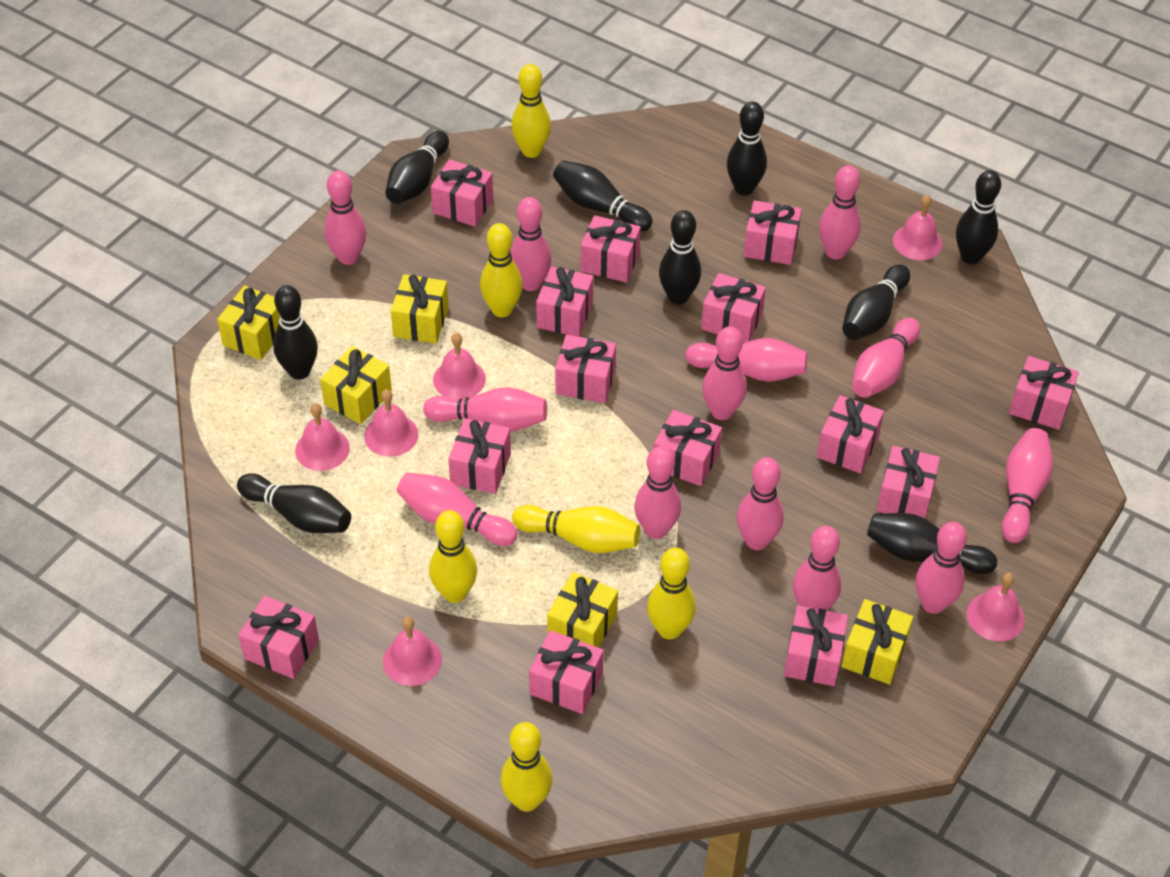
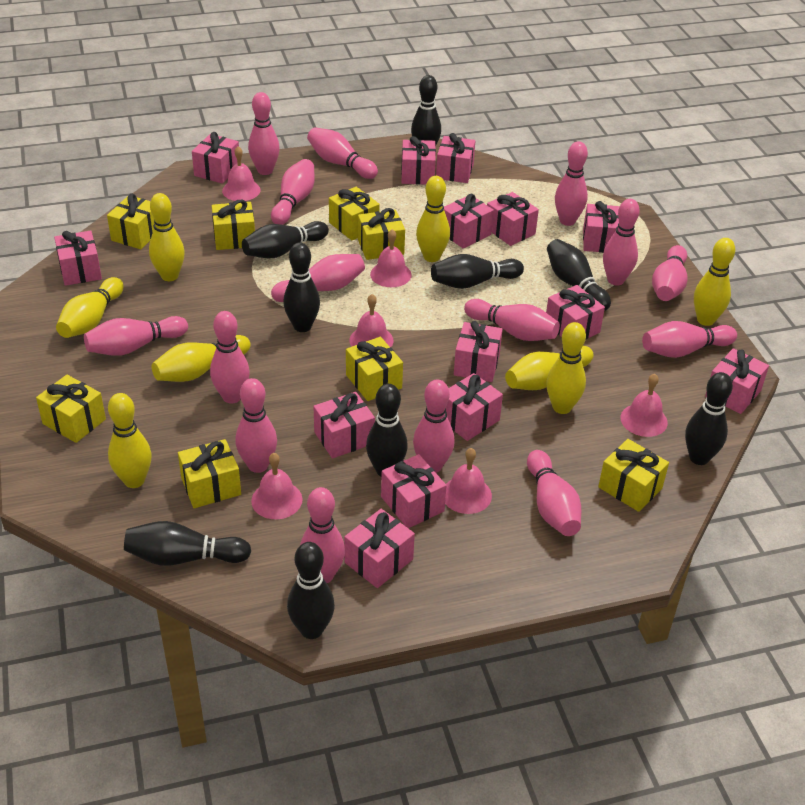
pink bowling pin: 13 -> 15
yellow bowling pin: 6 -> 8
yellow gift: 5 -> 8

